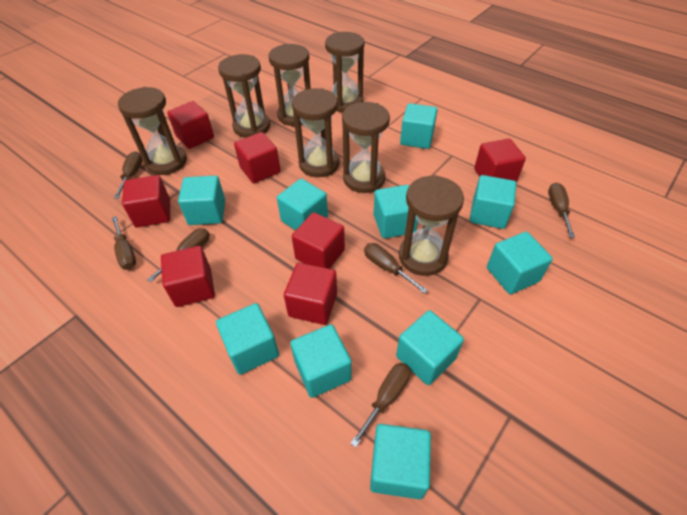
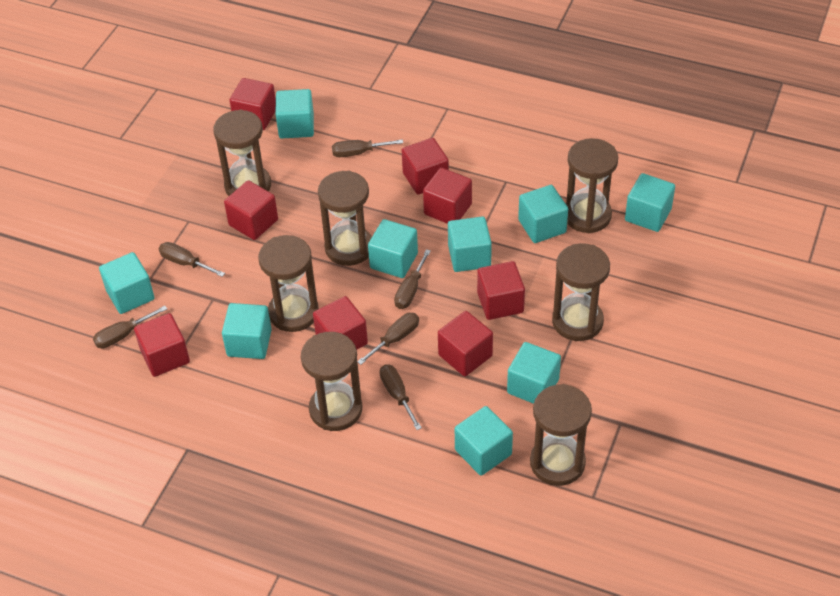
red cube: 7 -> 8
turquoise cube: 10 -> 9

